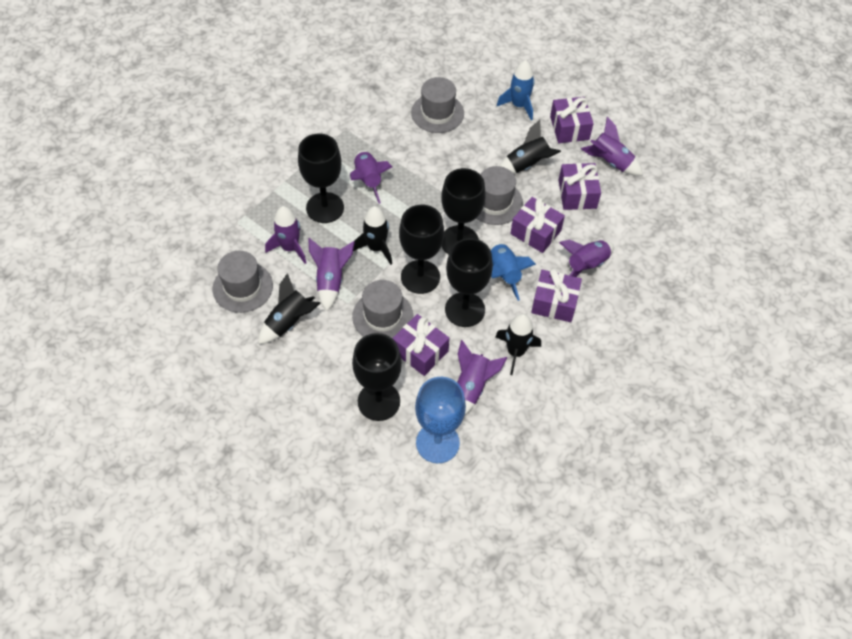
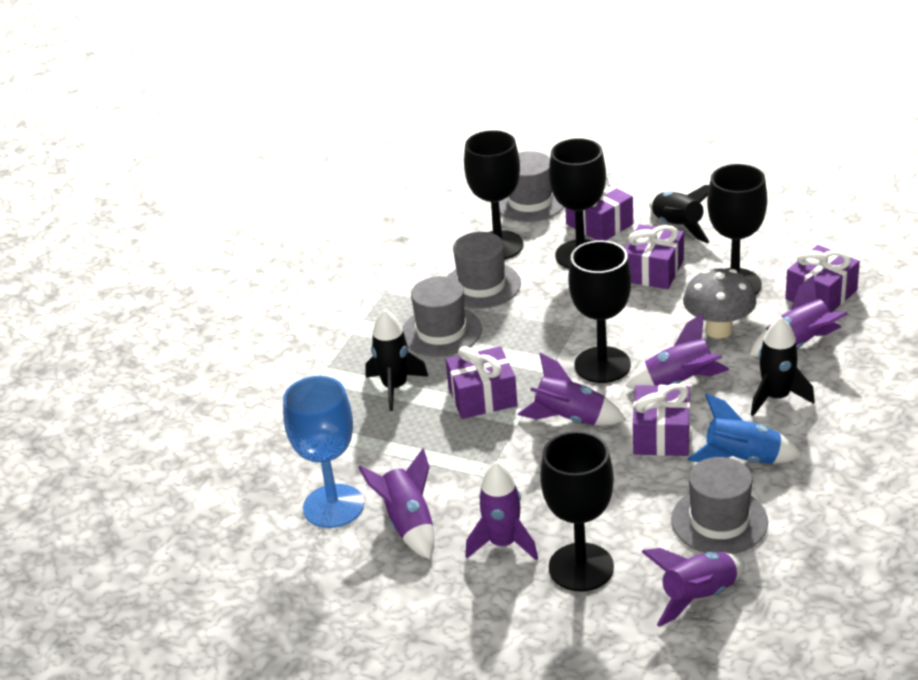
black rocket: 4 -> 3
blue rocket: 2 -> 1
grey mushroom: 0 -> 1

